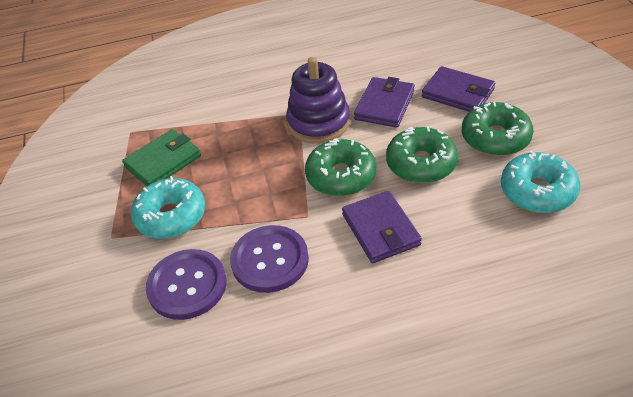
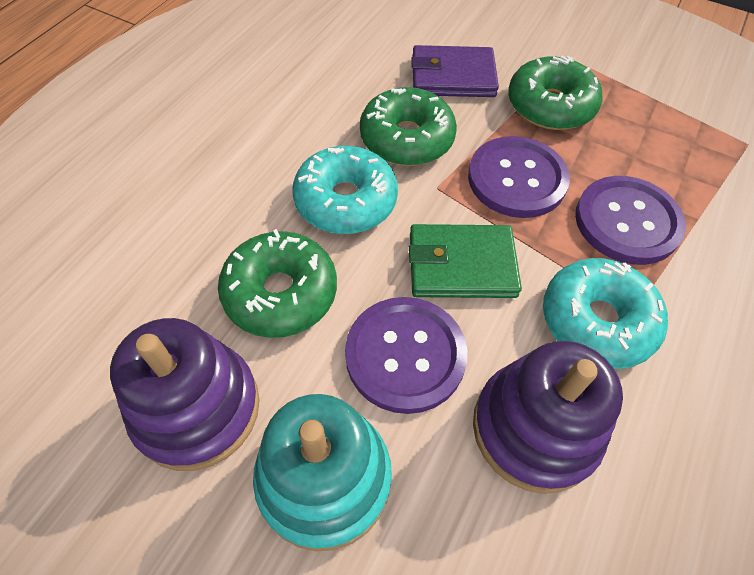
purple button: 2 -> 3
purple stacking toy: 1 -> 2
purple wallet: 3 -> 1
turquoise stacking toy: 0 -> 1

